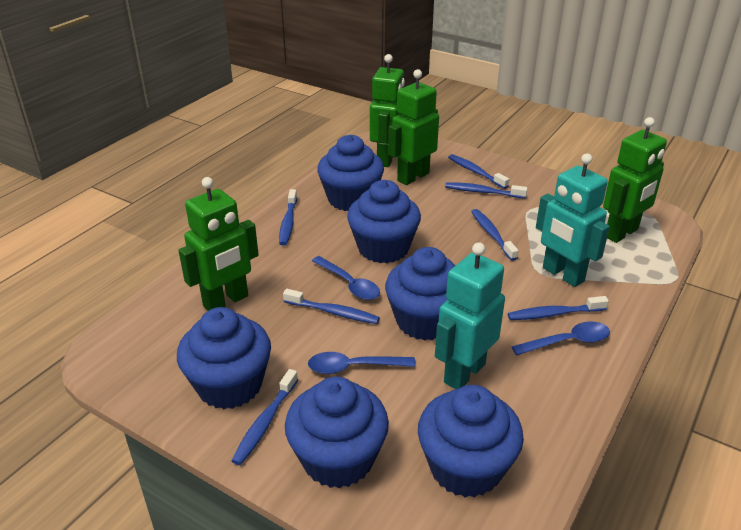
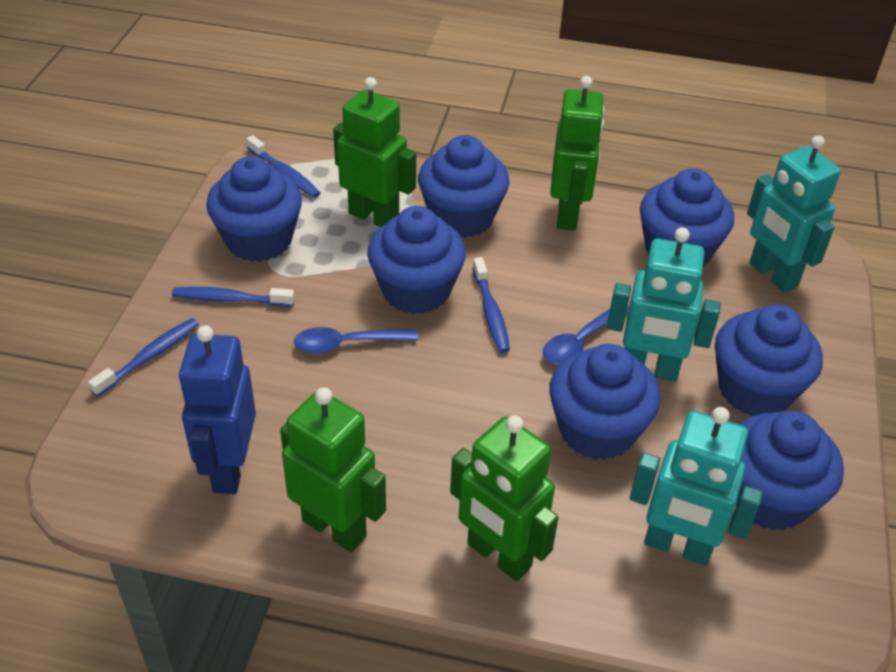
blue cupcake: 6 -> 7
blue robot: 0 -> 1
blue spoon: 3 -> 2
blue toothbrush: 7 -> 4
turquoise robot: 2 -> 3

